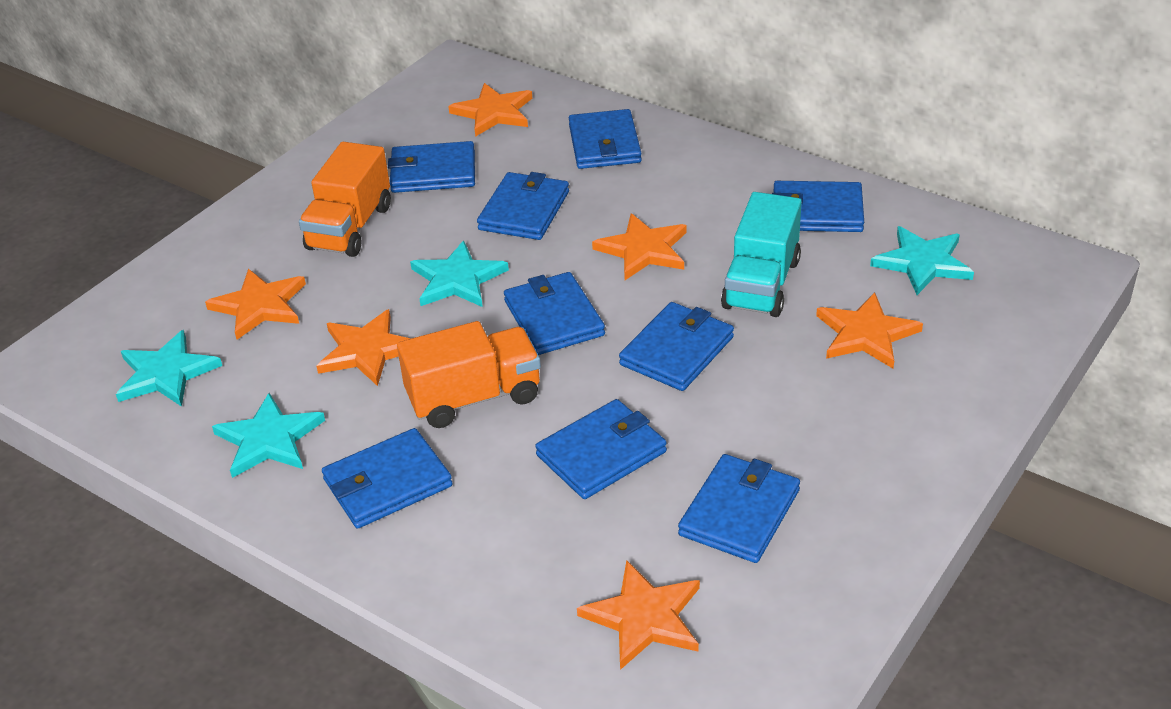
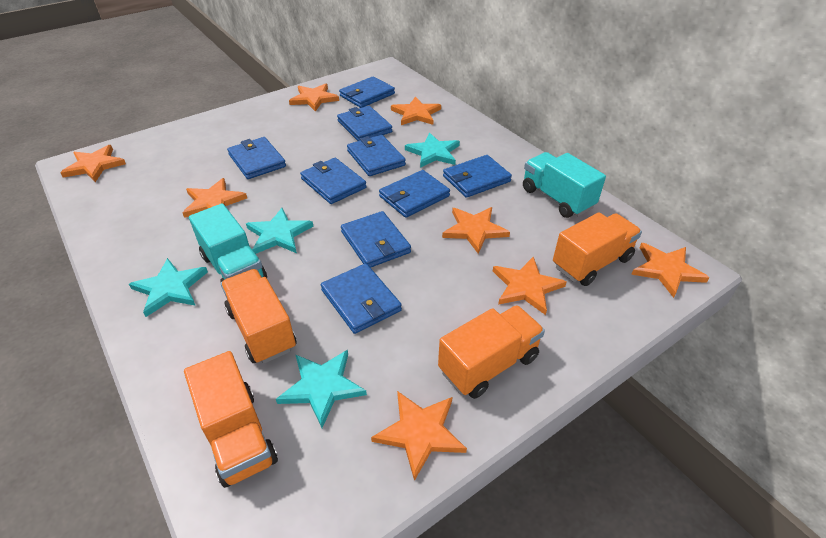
orange star: 6 -> 8
orange truck: 2 -> 4
turquoise truck: 1 -> 2

